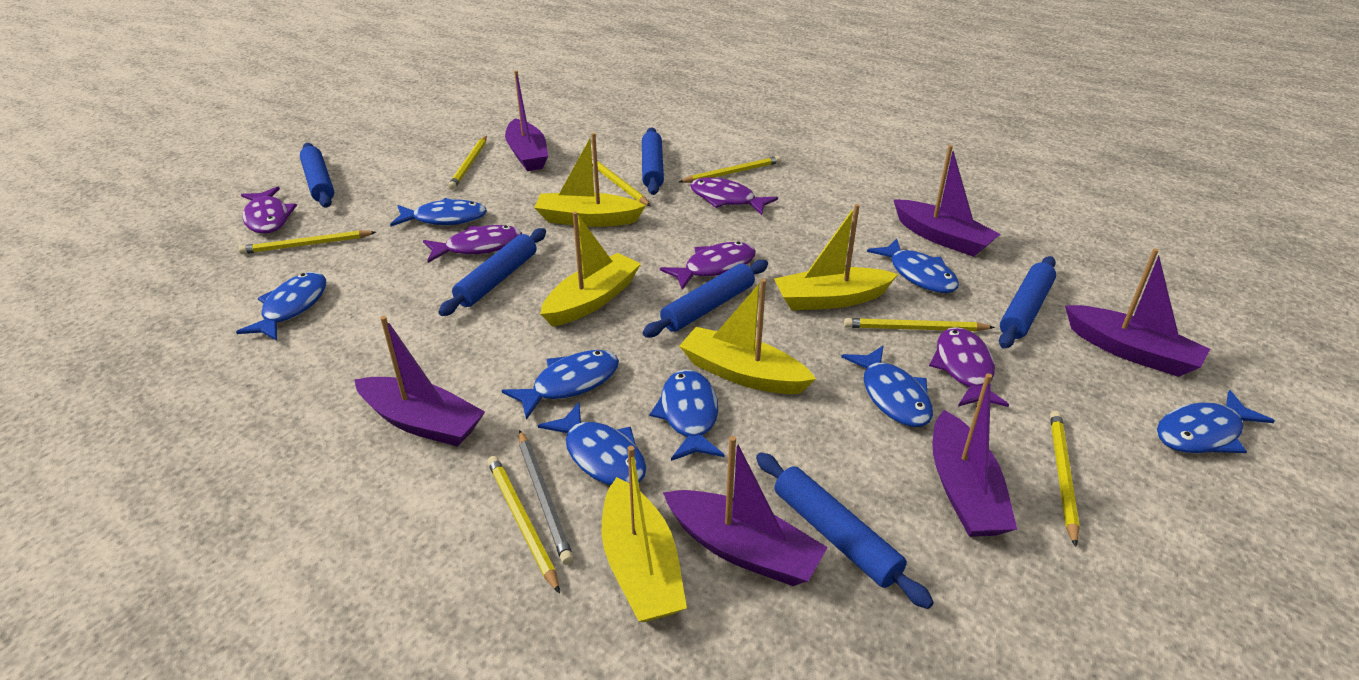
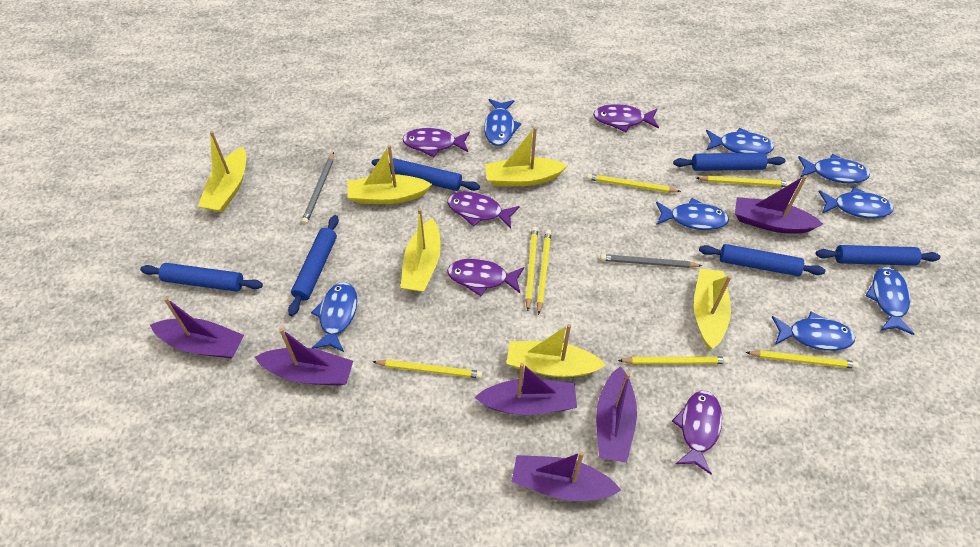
grey pencil: 1 -> 2
yellow boat: 5 -> 6

